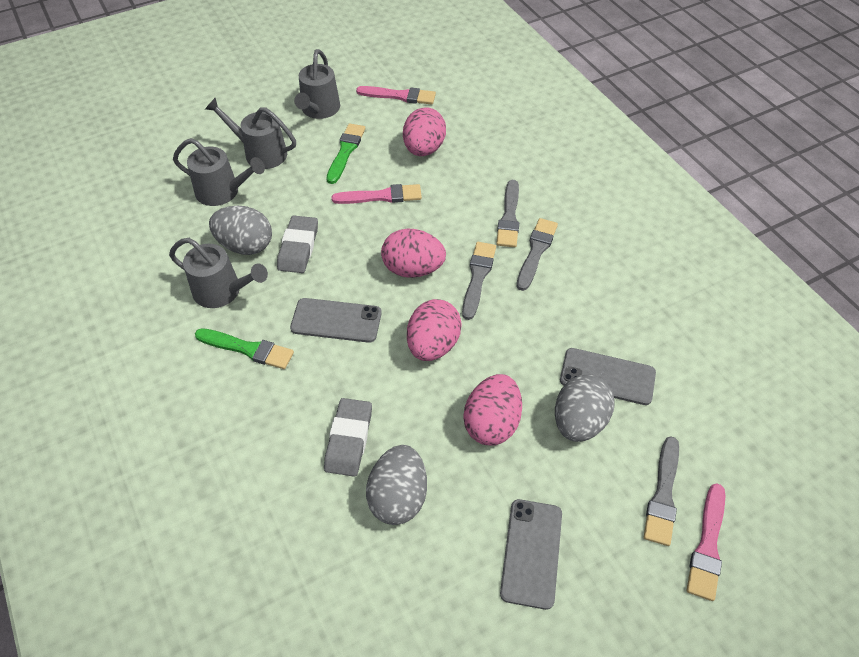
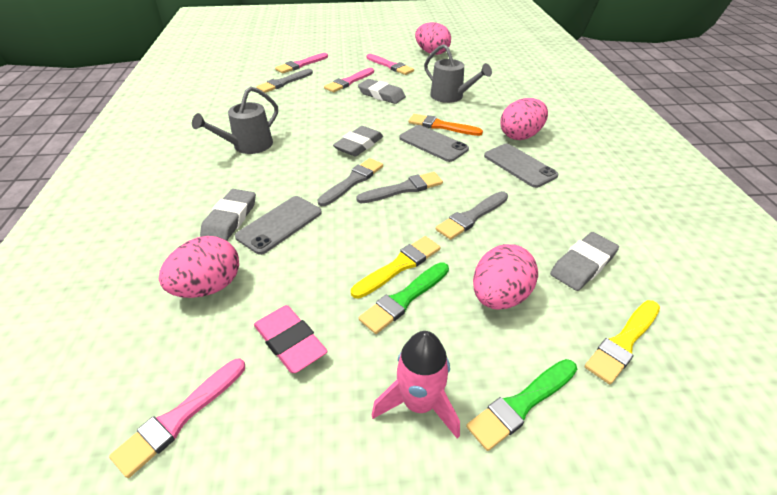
grey egg: 3 -> 0
grey eraser: 2 -> 4
grey watering can: 4 -> 2
orange brush: 0 -> 1
pink brush: 3 -> 4
pink eraser: 0 -> 1
pink rocket: 0 -> 1
yellow brush: 0 -> 2

